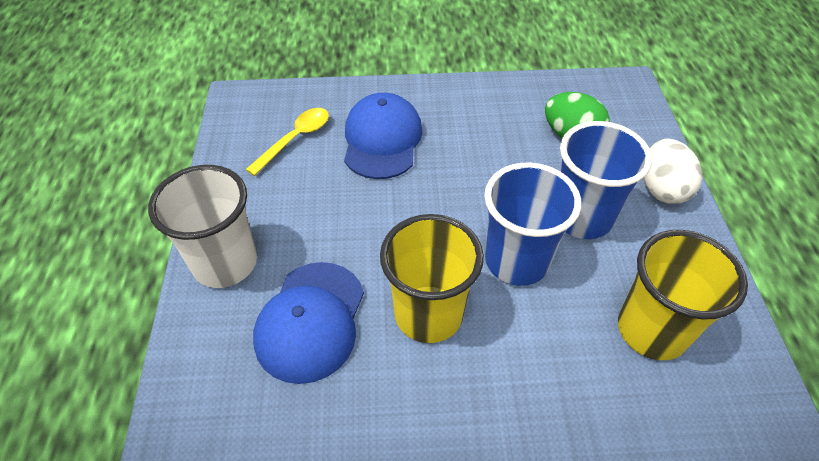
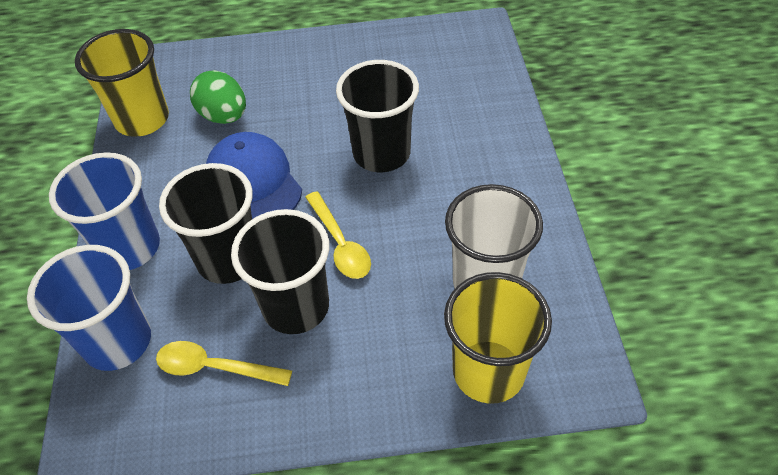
black cup: 0 -> 3
blue cap: 2 -> 1
white egg: 1 -> 0
yellow spoon: 1 -> 2

